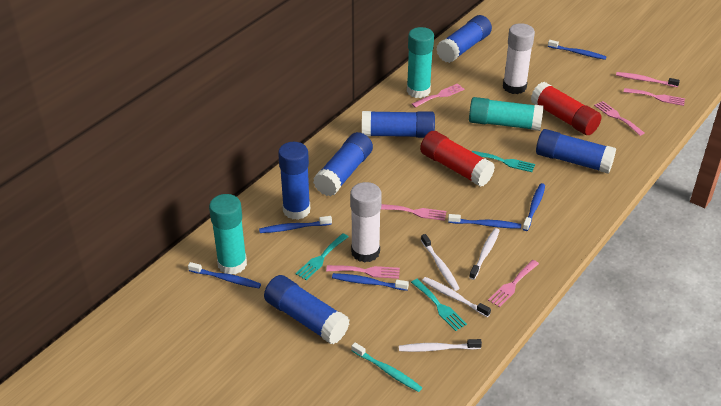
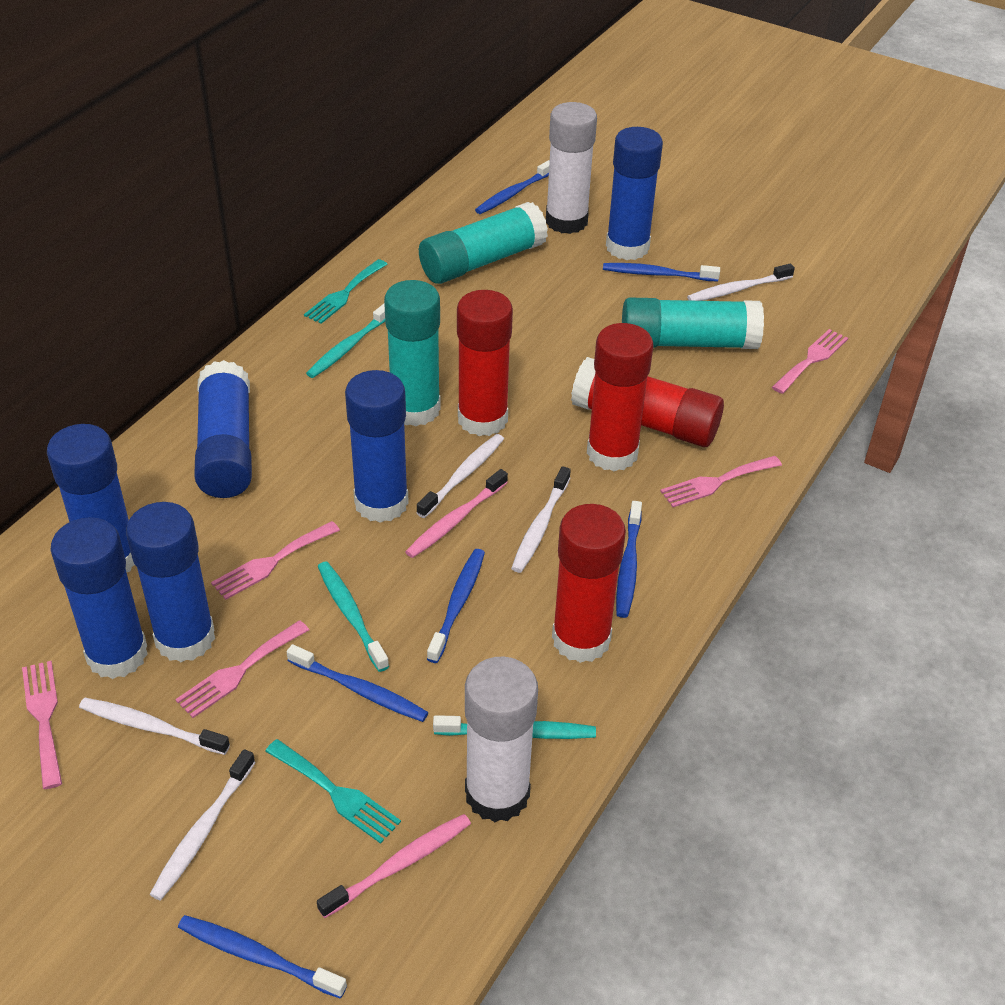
pink fork: 6 -> 5
pink toothbrush: 1 -> 2
red glue stick: 2 -> 4
turquoise fork: 3 -> 2
turquoise toothbrush: 1 -> 3
white toothbrush: 4 -> 5

